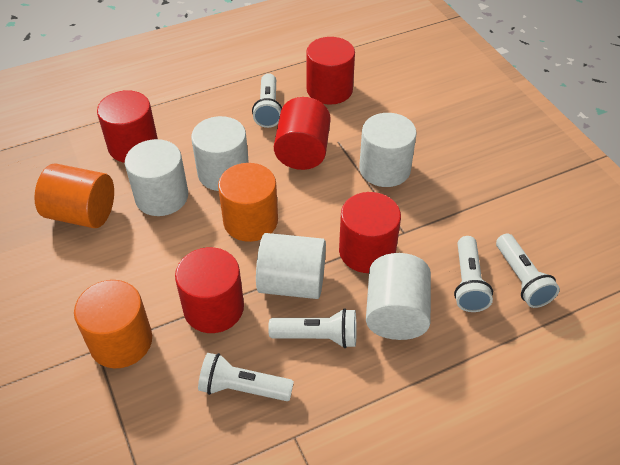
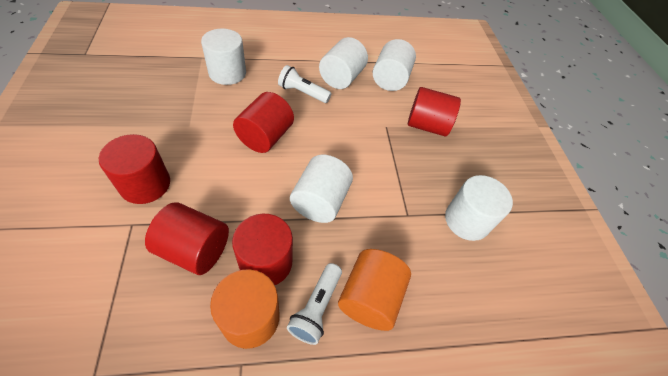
orange cylinder: 3 -> 2
white flashlight: 5 -> 2

